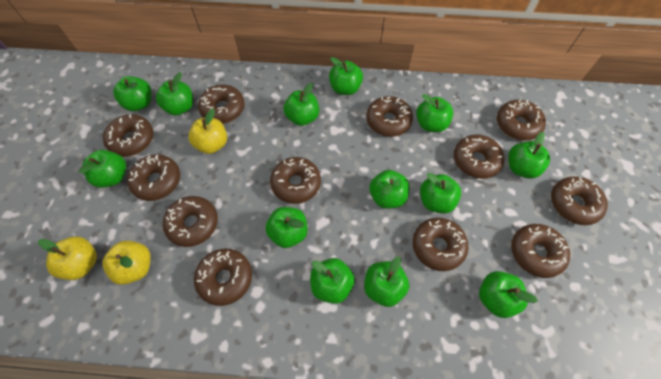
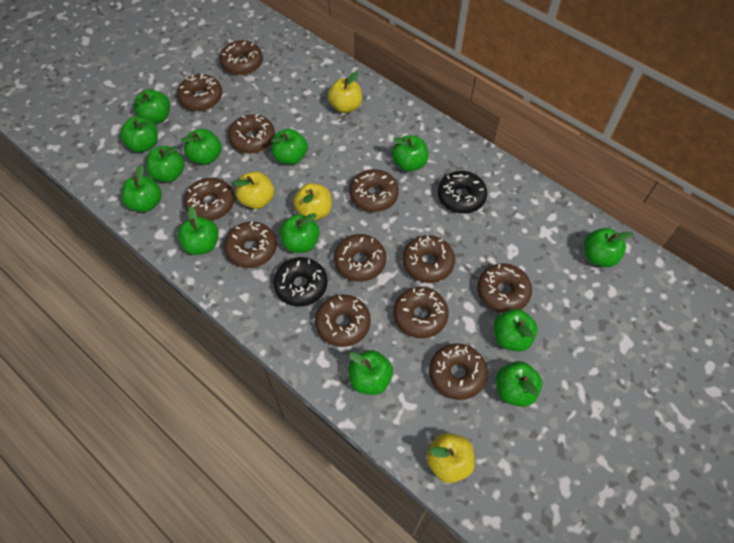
black donut: 0 -> 2
yellow apple: 3 -> 4

